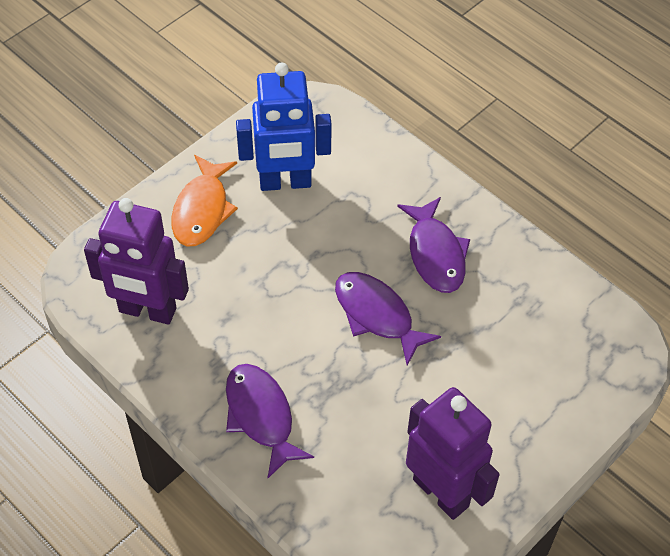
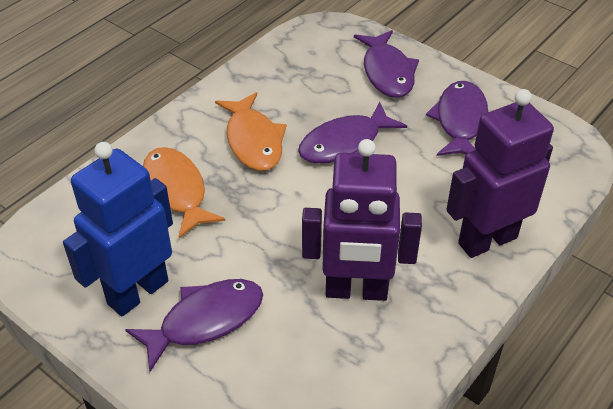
orange fish: 1 -> 2
purple fish: 3 -> 4

